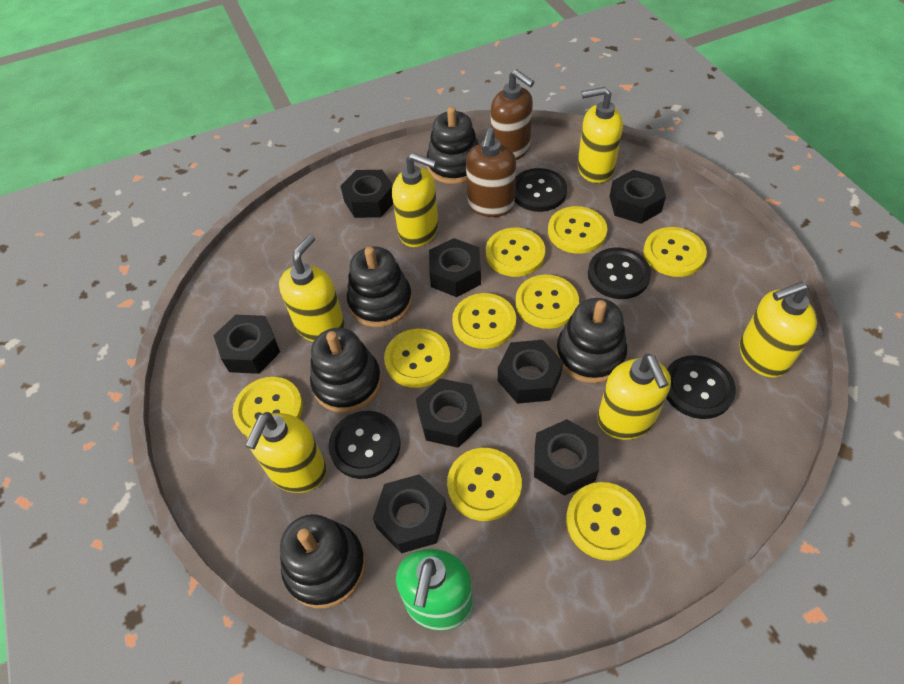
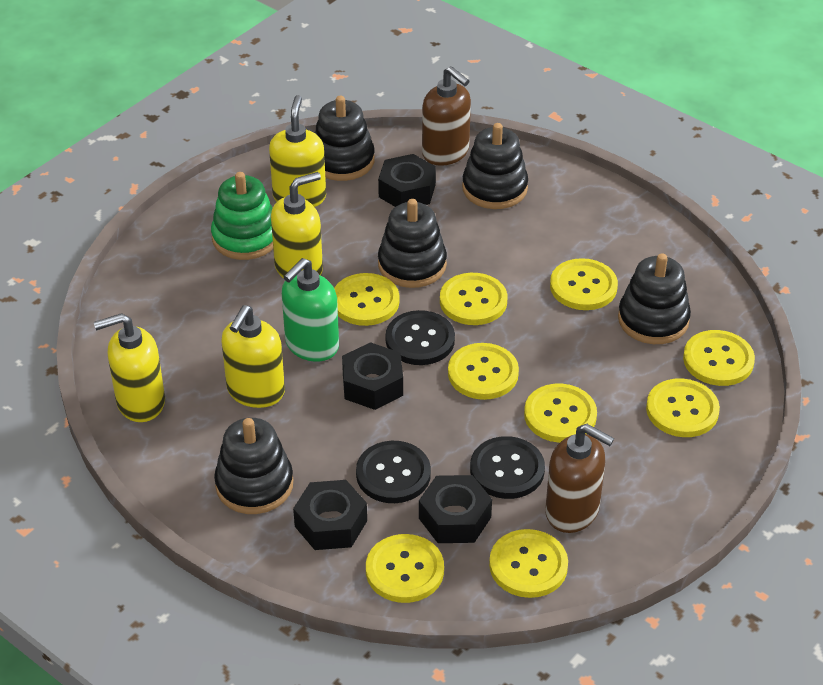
black button: 4 -> 3
black nut: 8 -> 4
green stacking toy: 0 -> 1
yellow soap dispenser: 6 -> 4

